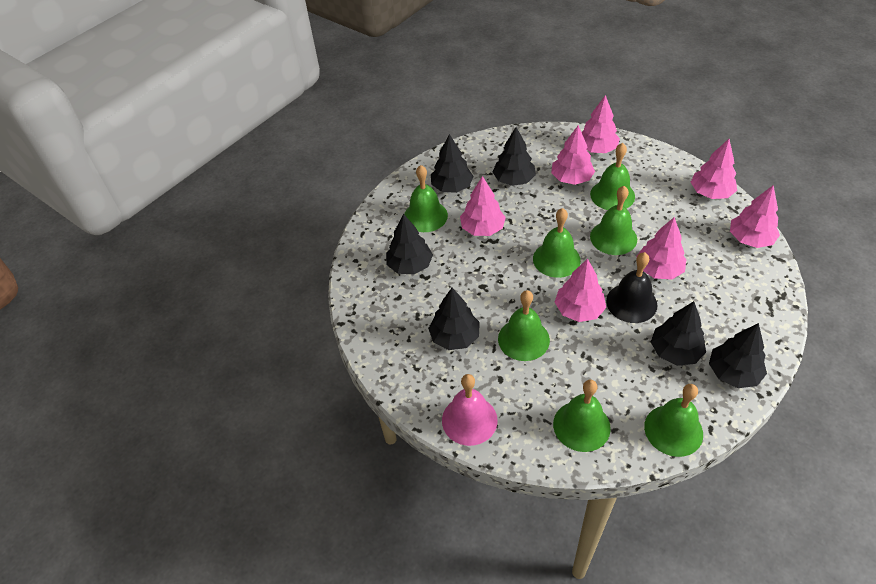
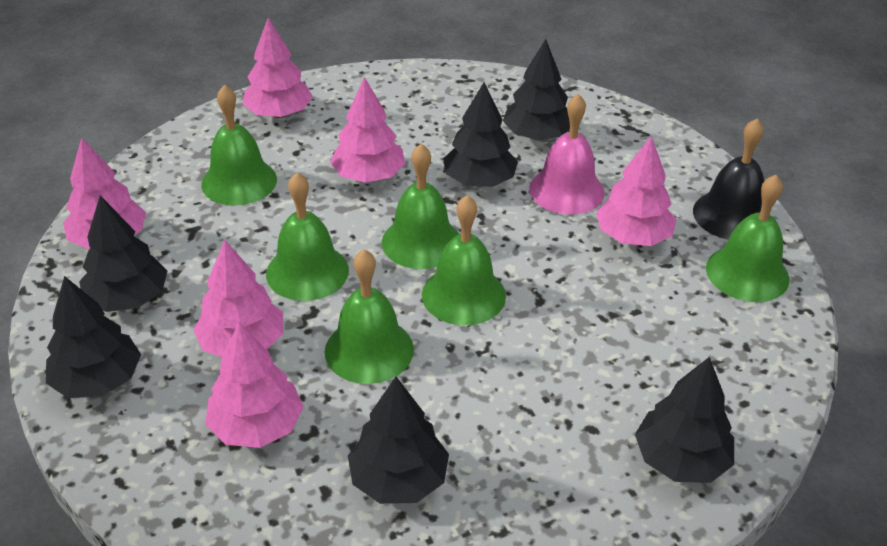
green bell: 7 -> 6
pink tree: 7 -> 6

